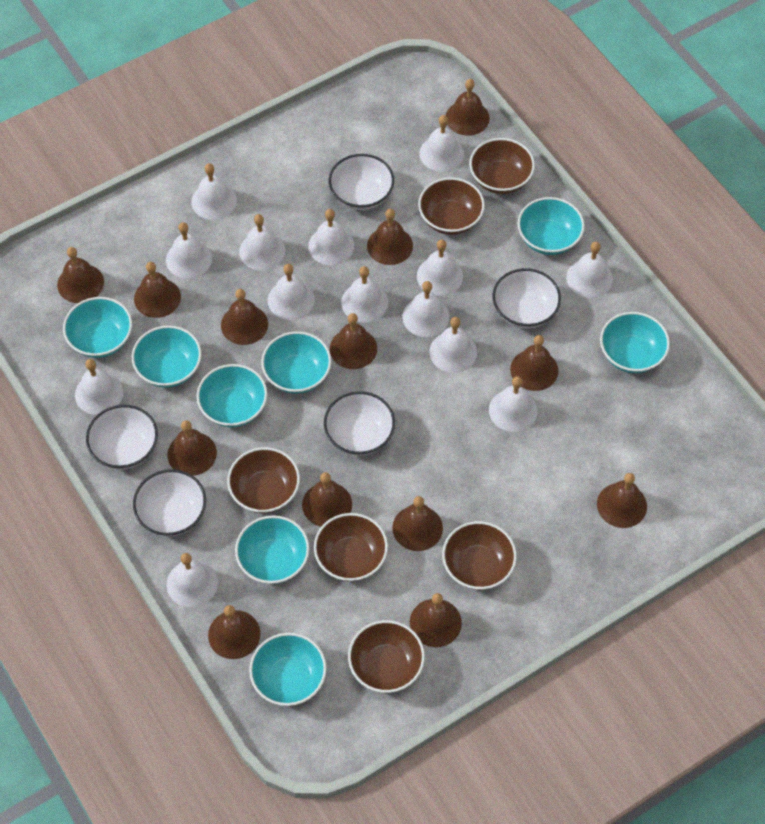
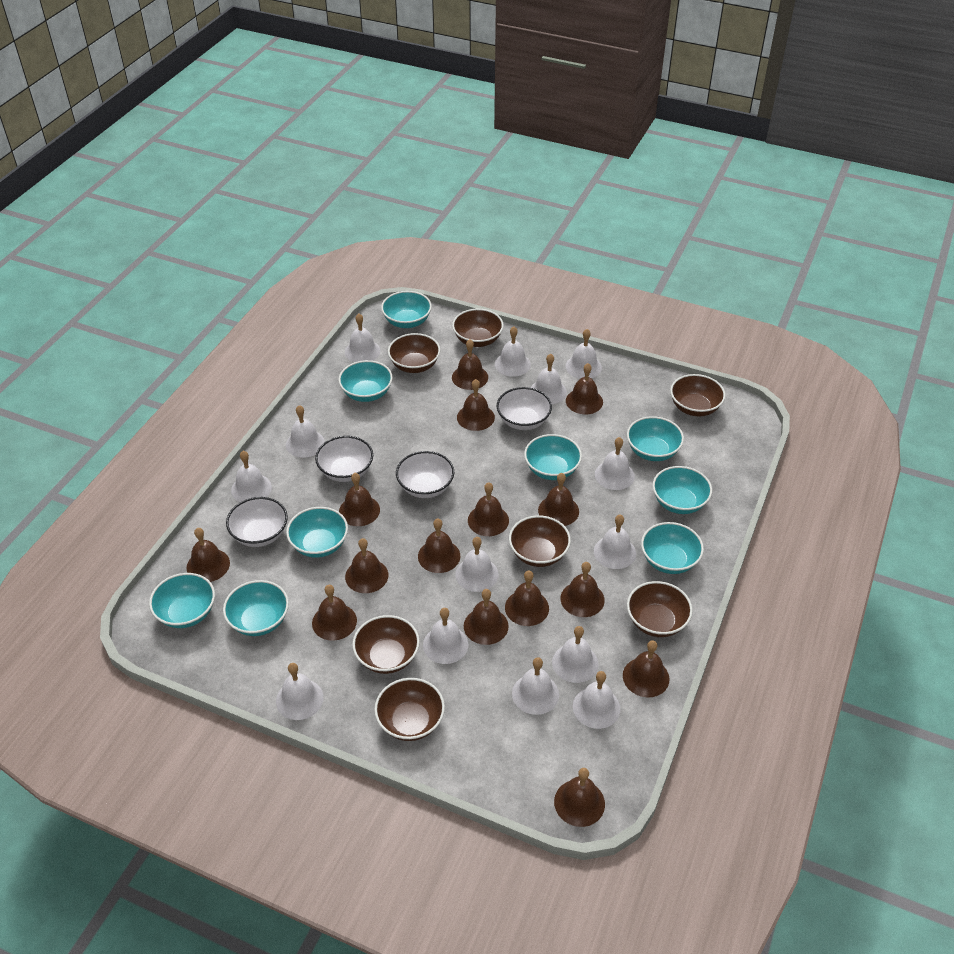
brown bell: 13 -> 15
brown bowl: 6 -> 7
turquoise bowl: 8 -> 9
white bowl: 5 -> 4

